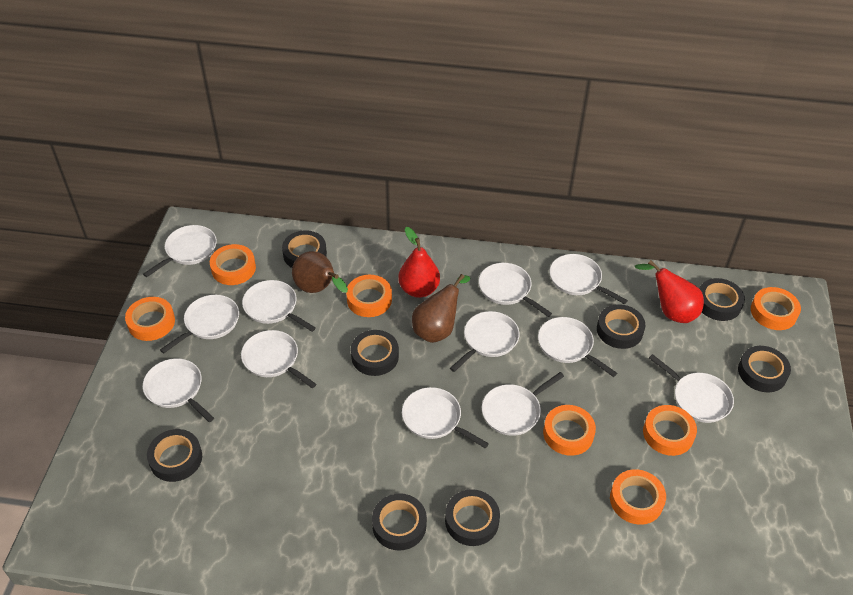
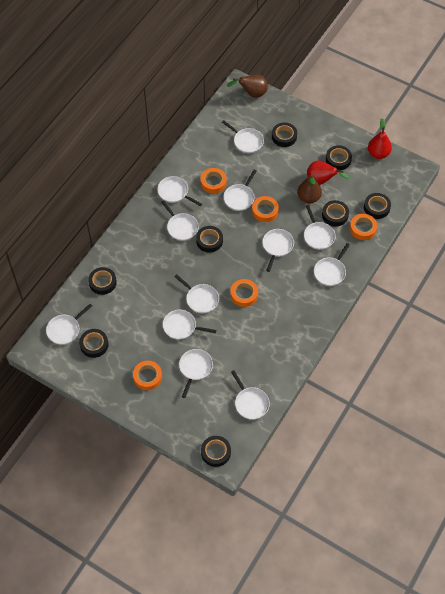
orange tape: 7 -> 5

